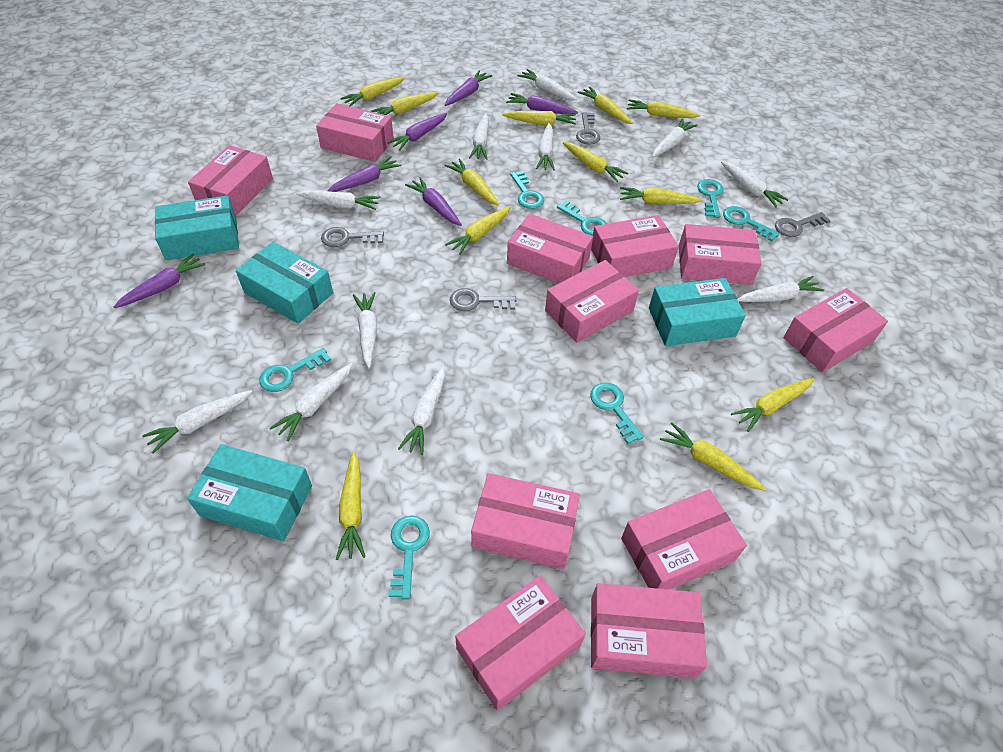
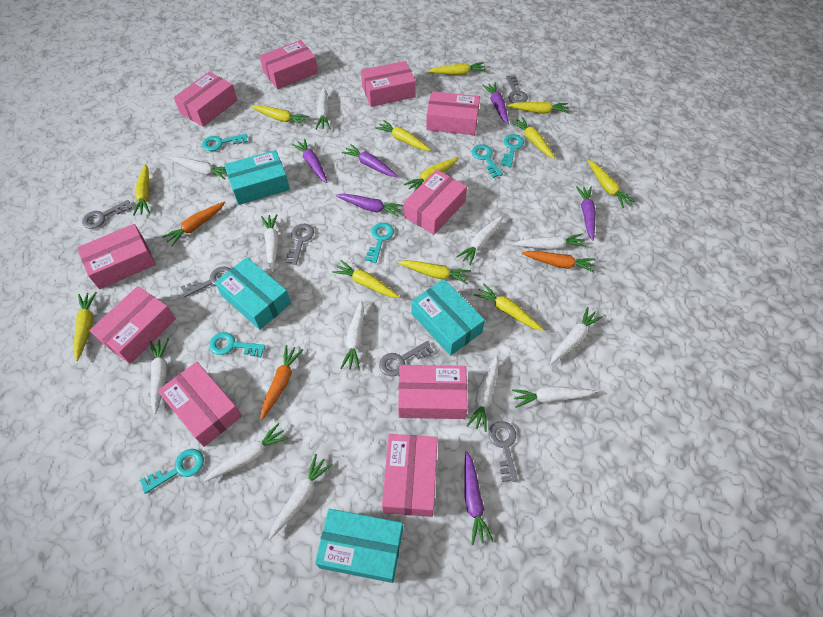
grey key: 4 -> 6
orange carrot: 0 -> 3
pink box: 11 -> 10
turquoise key: 7 -> 6
white carrot: 11 -> 12

